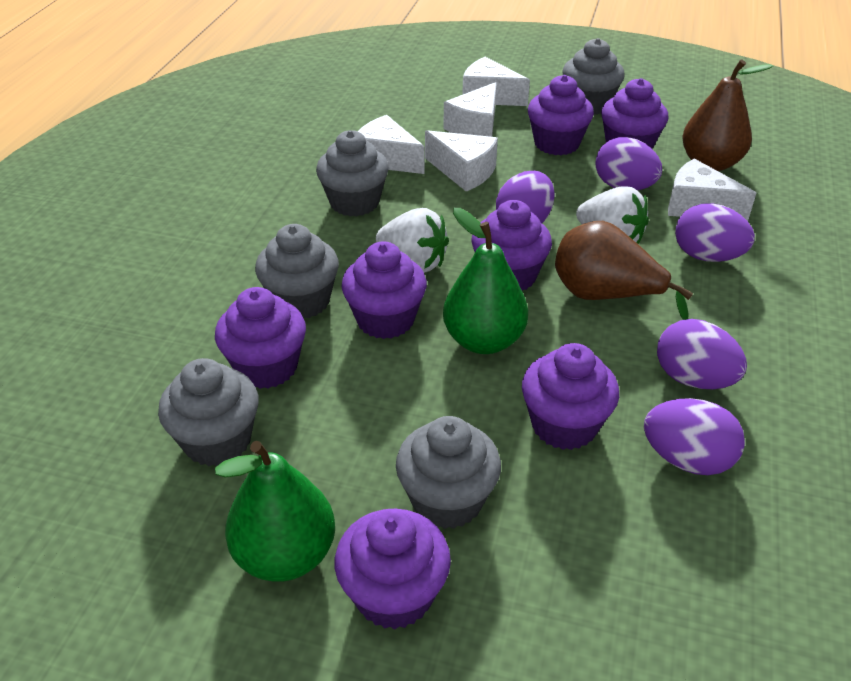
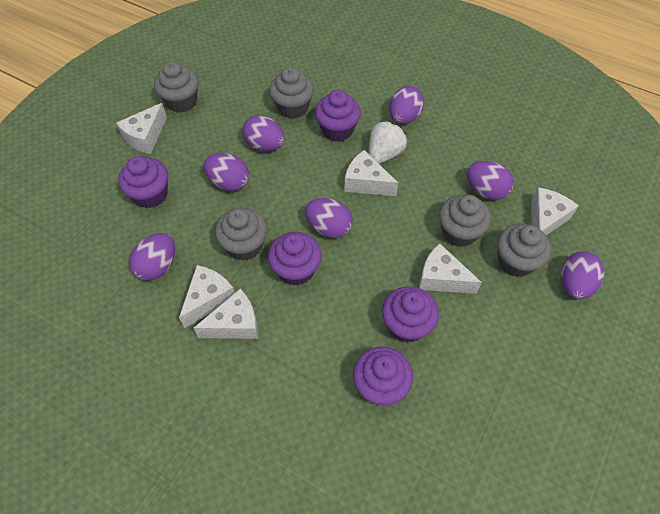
brown pear: 2 -> 0
green pear: 2 -> 0
purple cupcake: 7 -> 5
purple egg: 5 -> 7
white cheese: 5 -> 6
white strawberry: 2 -> 1

